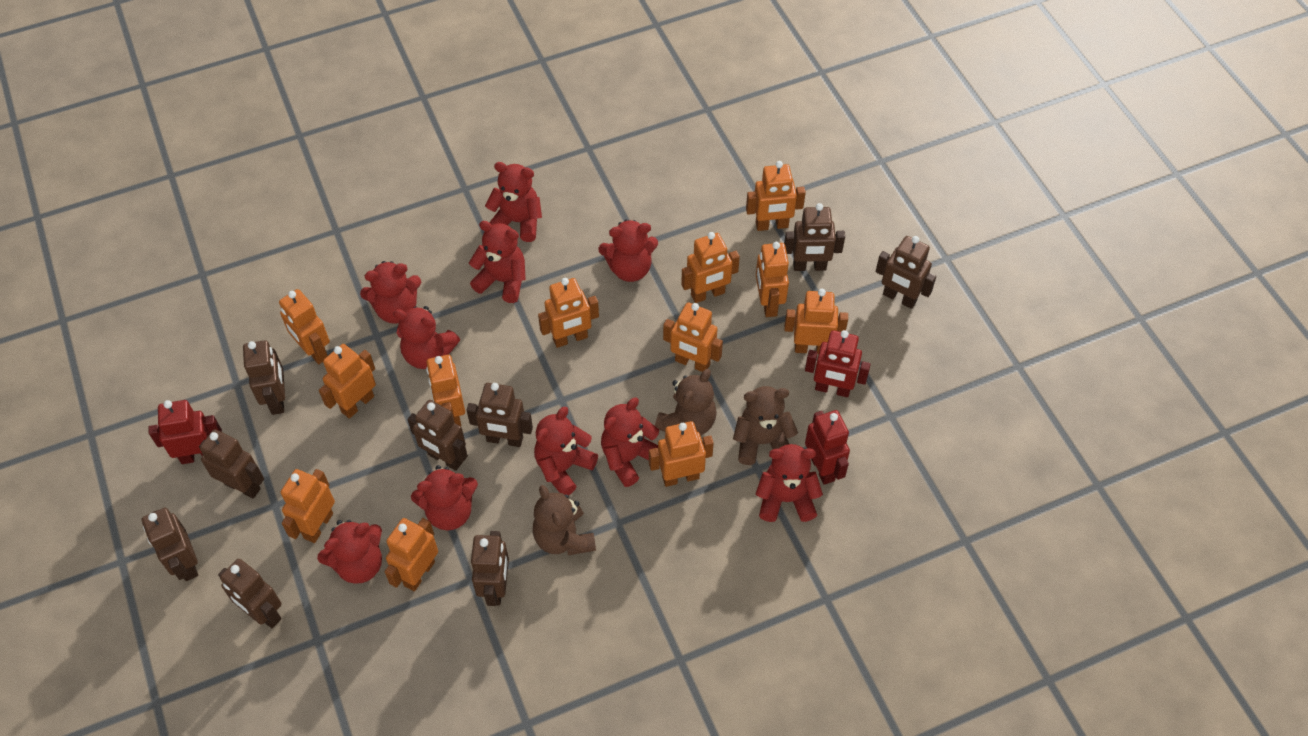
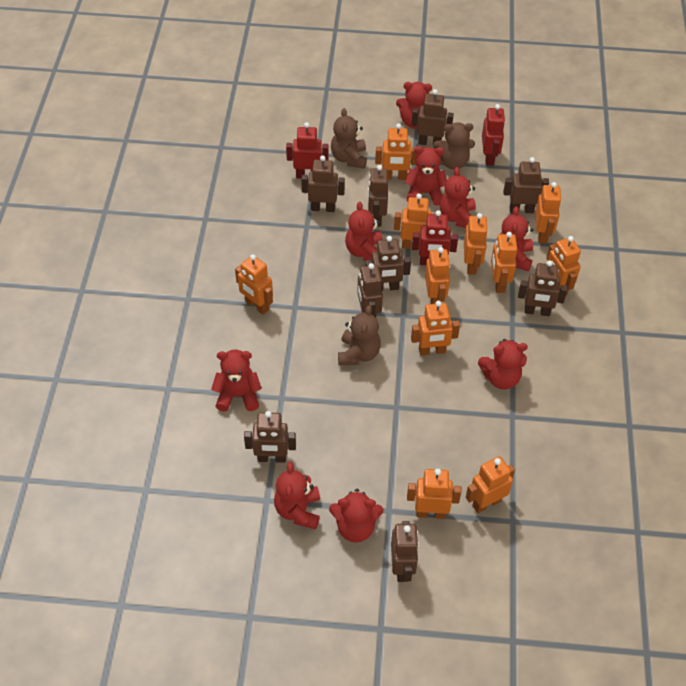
orange robot: 12 -> 11
red teddy bear: 10 -> 9

